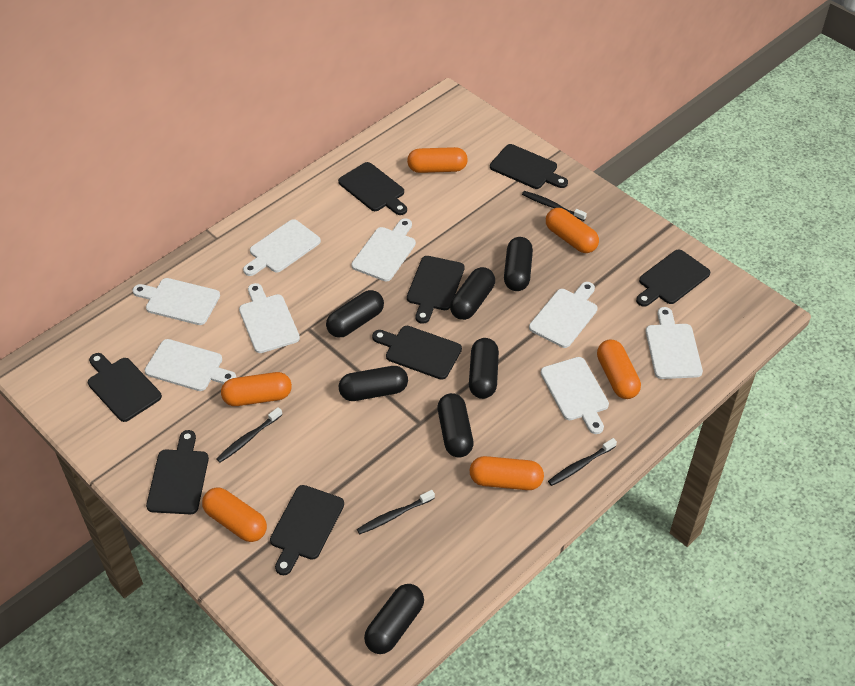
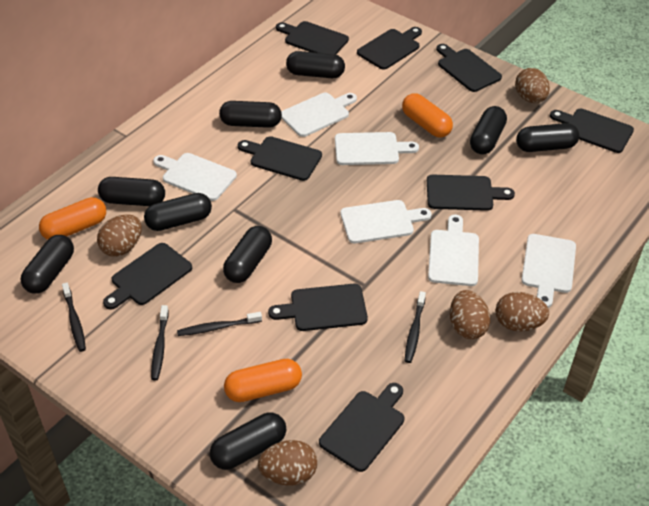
black capsule: 7 -> 9
black cutting board: 8 -> 9
brown egg: 0 -> 5
orange capsule: 6 -> 3
white cutting board: 8 -> 6

